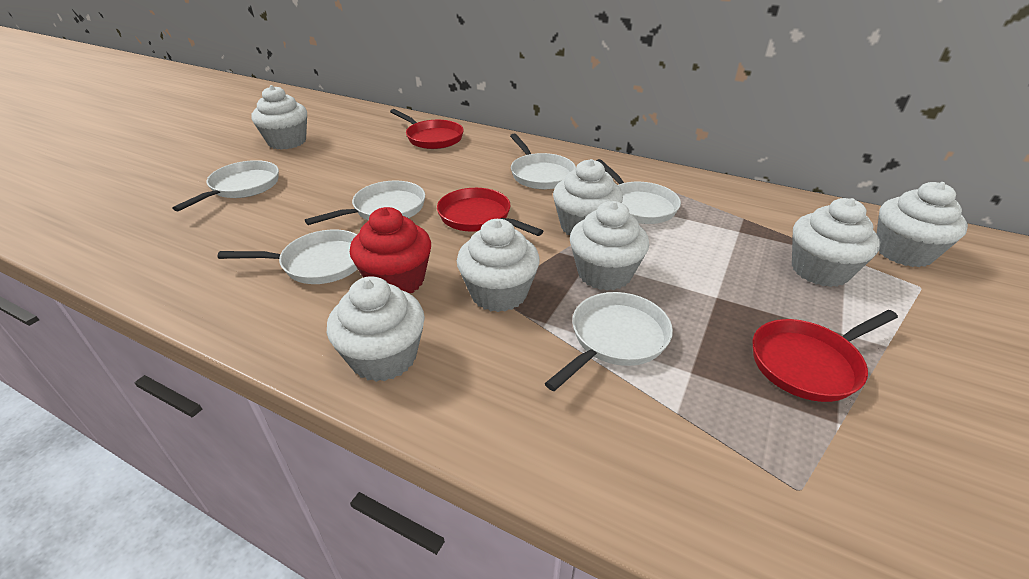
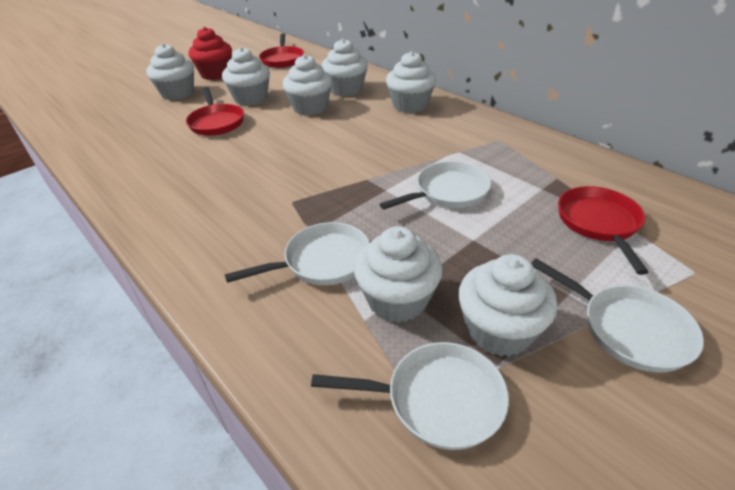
white pan: 6 -> 4

